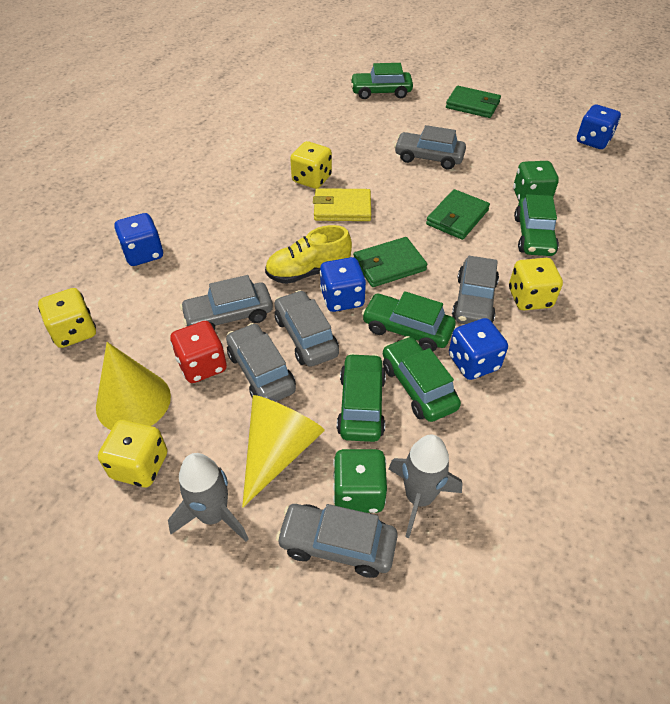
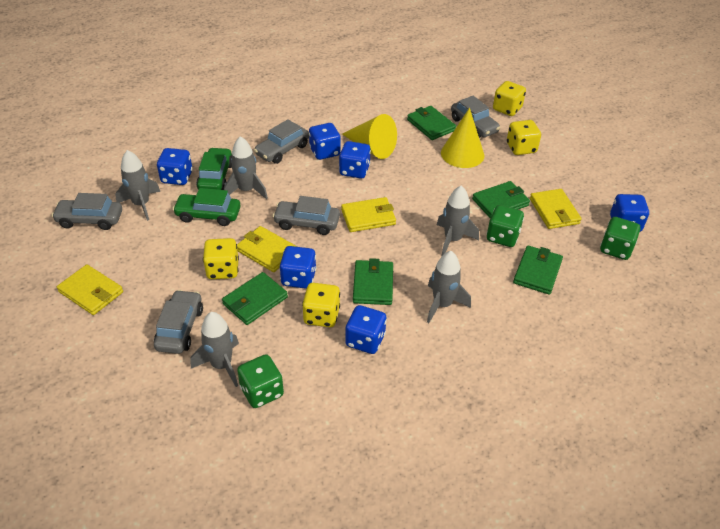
blue dice: 4 -> 6
green car: 5 -> 2
green dice: 2 -> 3
green wallet: 3 -> 5
grey car: 6 -> 5
grey rocket: 2 -> 5
red dice: 1 -> 0
yellow shoe: 1 -> 0
yellow wallet: 1 -> 4

